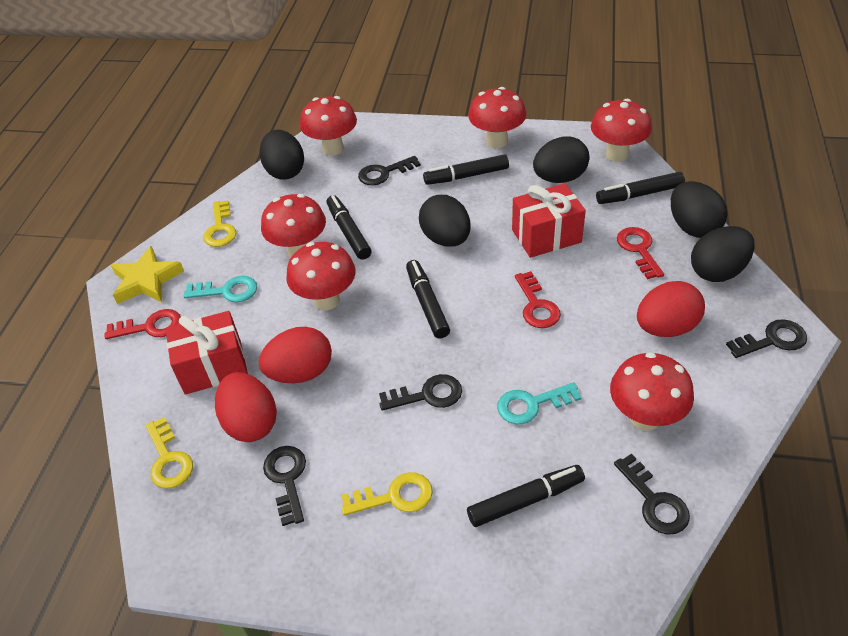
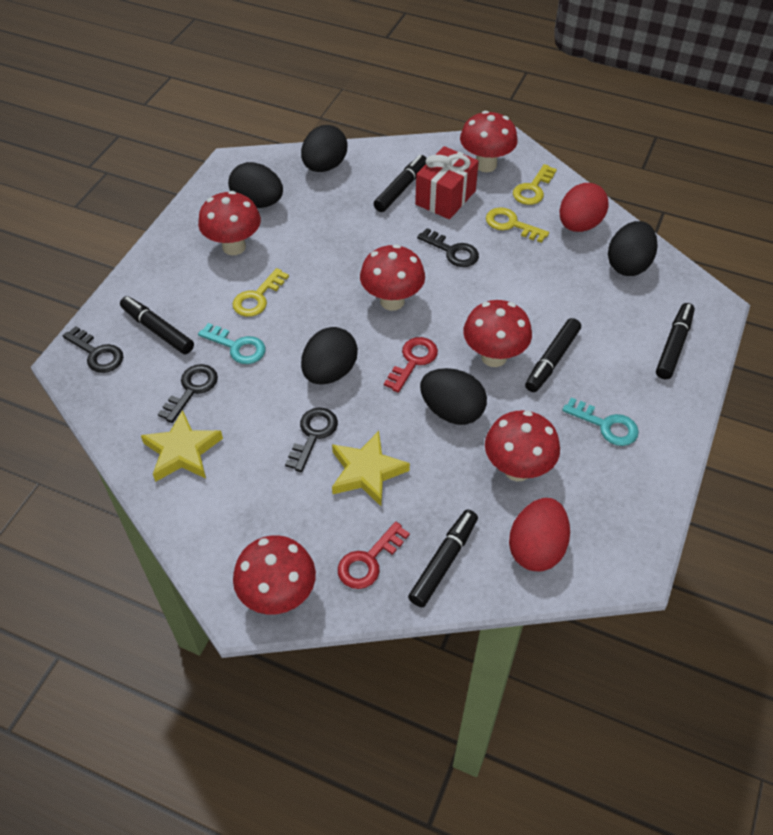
black key: 5 -> 4
red egg: 3 -> 2
red gift: 2 -> 1
red key: 3 -> 2
yellow star: 1 -> 2

